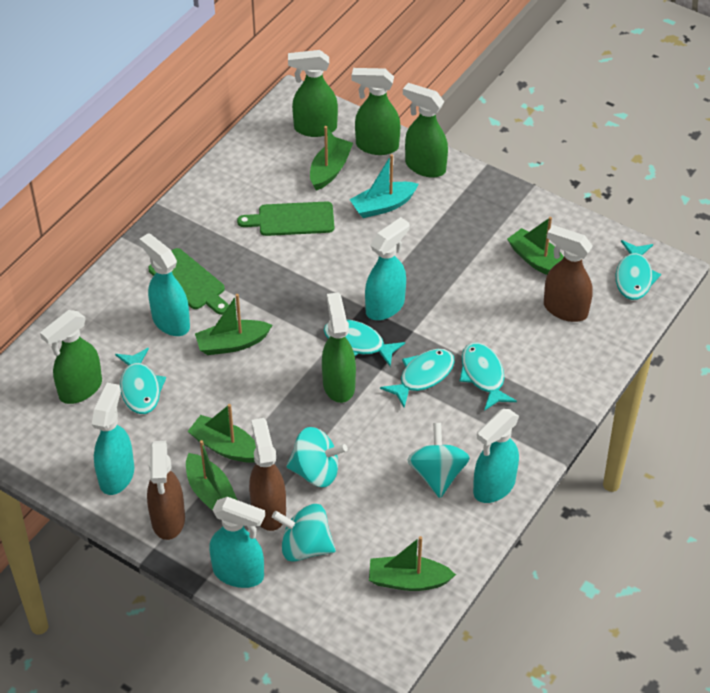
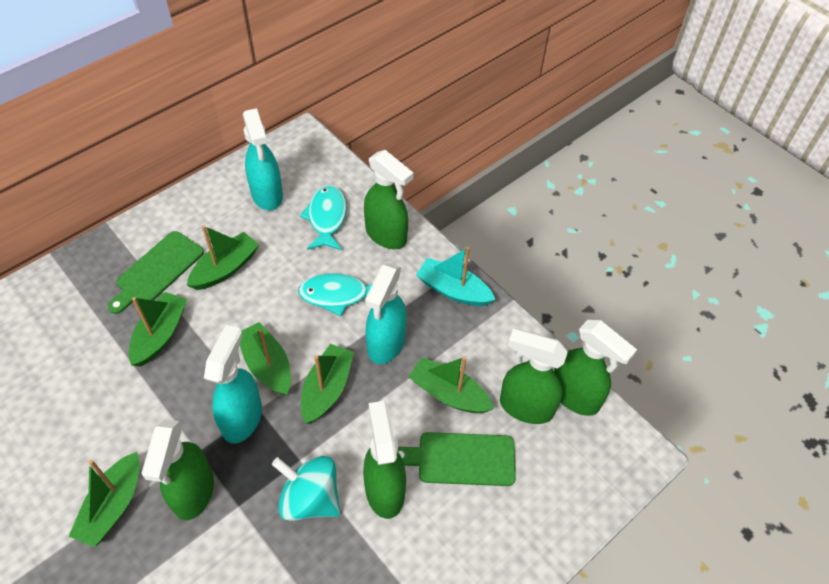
brown spray bottle: 3 -> 0
turquoise fish: 5 -> 2
turquoise spinning top: 3 -> 1
turquoise spray bottle: 5 -> 3

